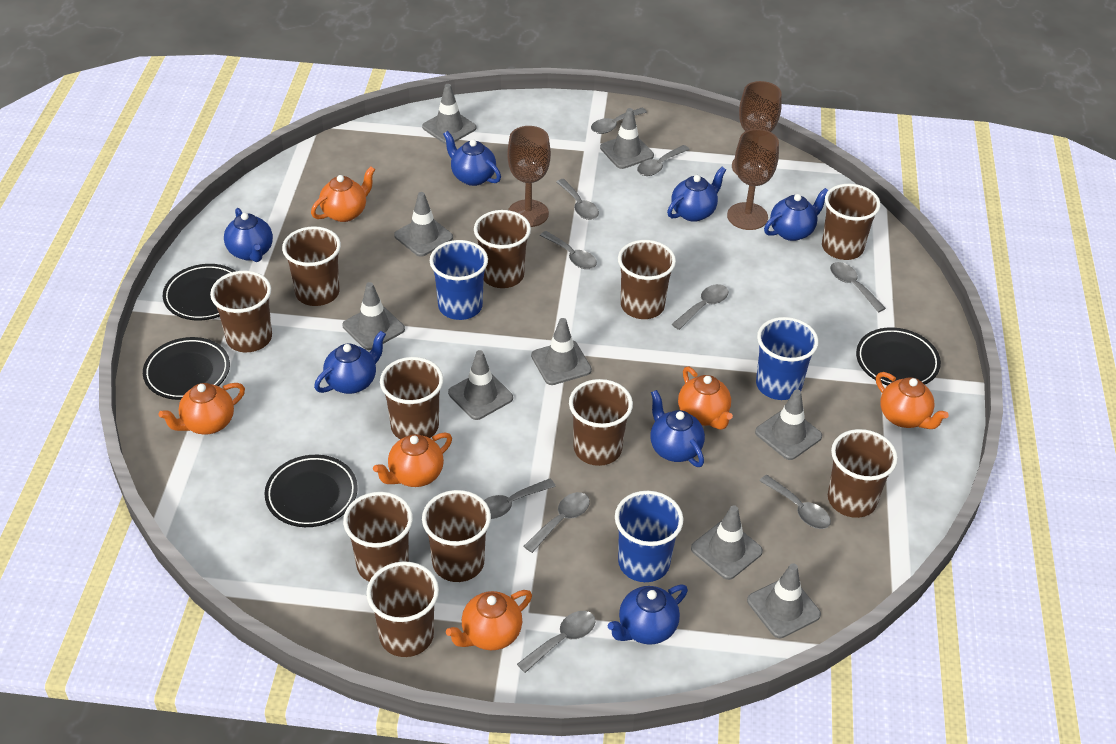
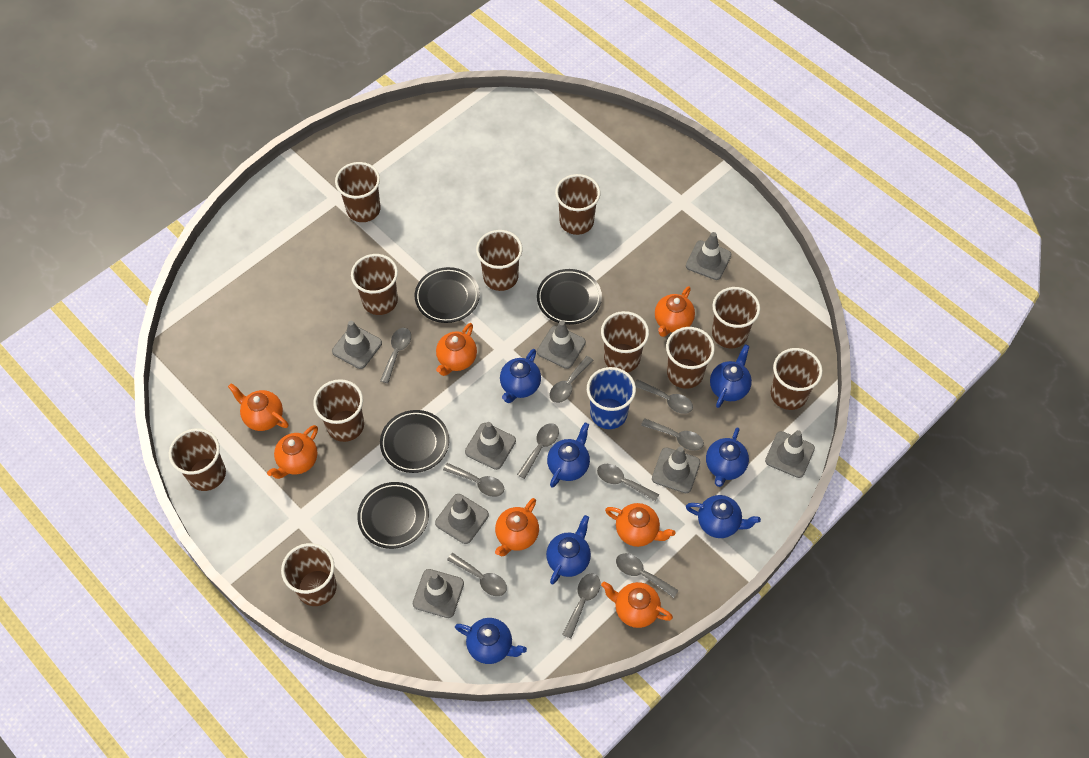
blue cup: 3 -> 1
brown goblet: 3 -> 0
grey traffic cone: 9 -> 8
orange teapot: 6 -> 7

